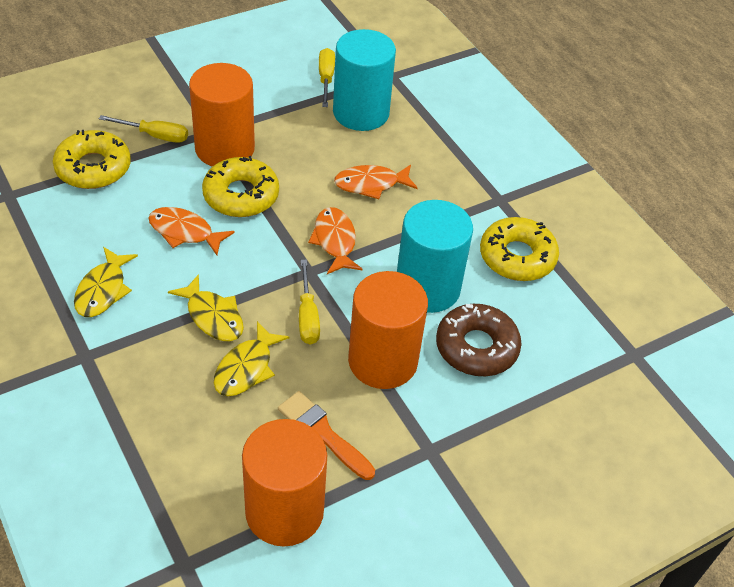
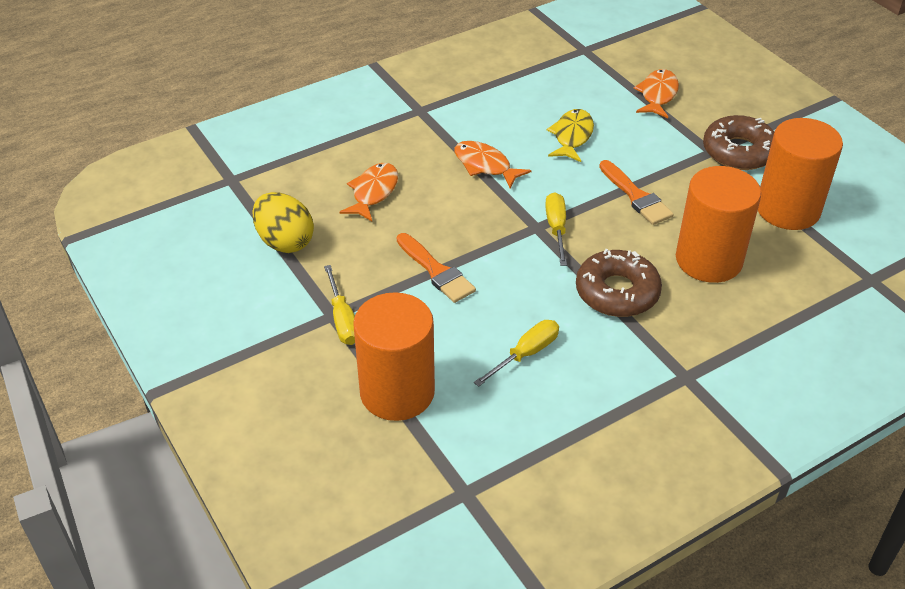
brown donut: 1 -> 2
orange brush: 1 -> 2
turquoise cylinder: 2 -> 0
yellow donut: 3 -> 0
yellow egg: 0 -> 1
yellow fish: 3 -> 1

